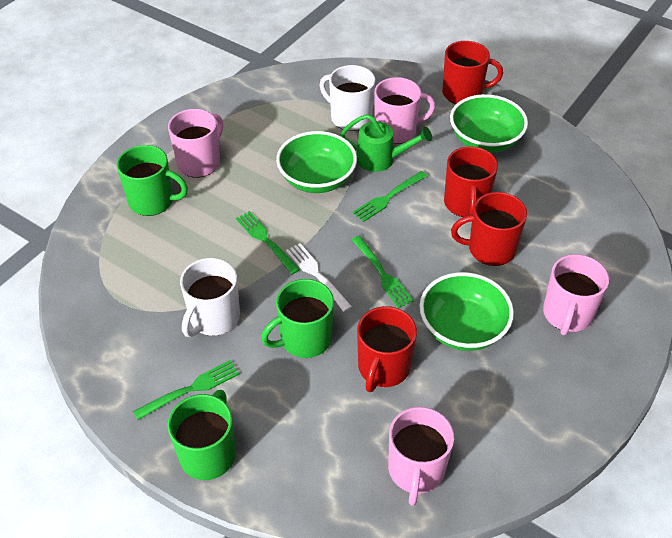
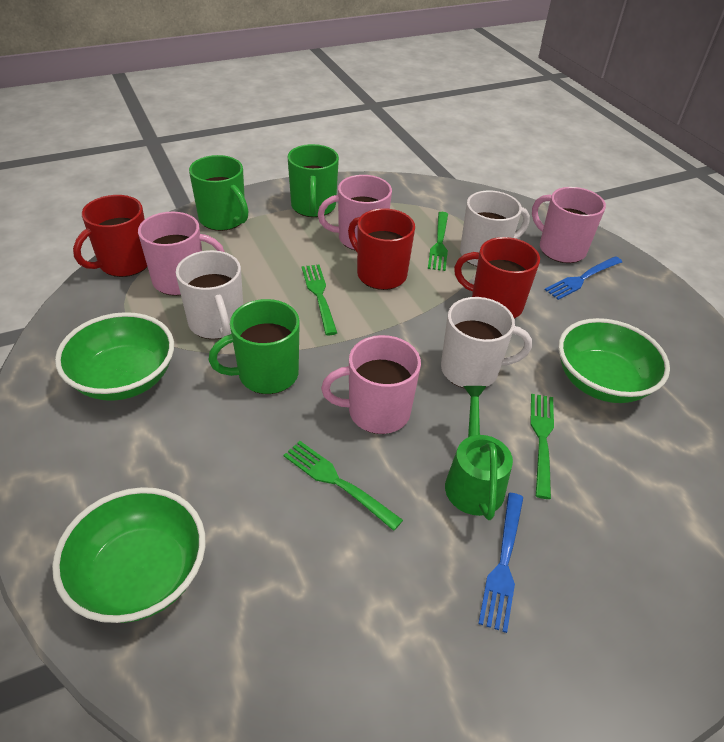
blue fork: 0 -> 2
red mug: 4 -> 3
white fork: 1 -> 0
white mug: 2 -> 3

